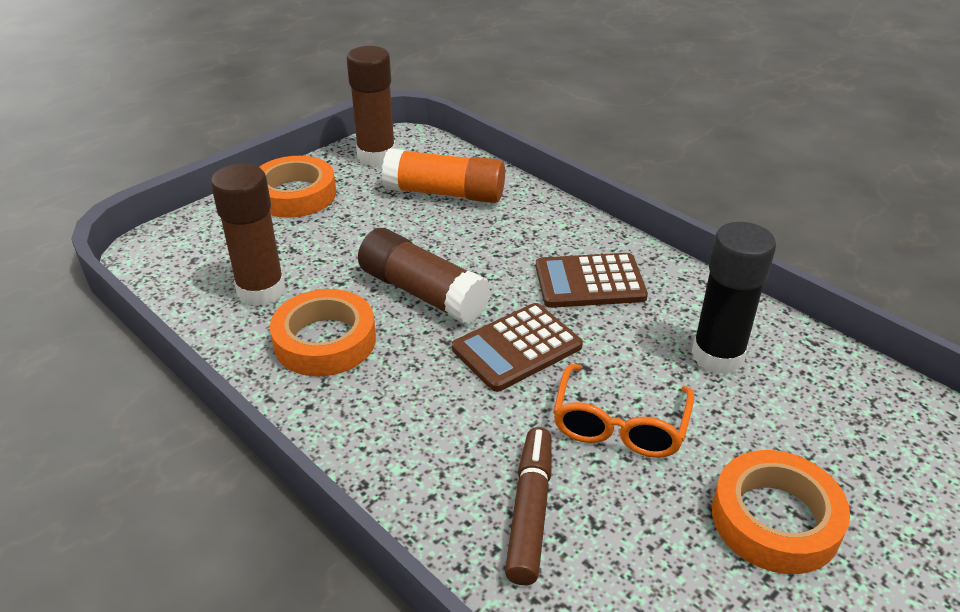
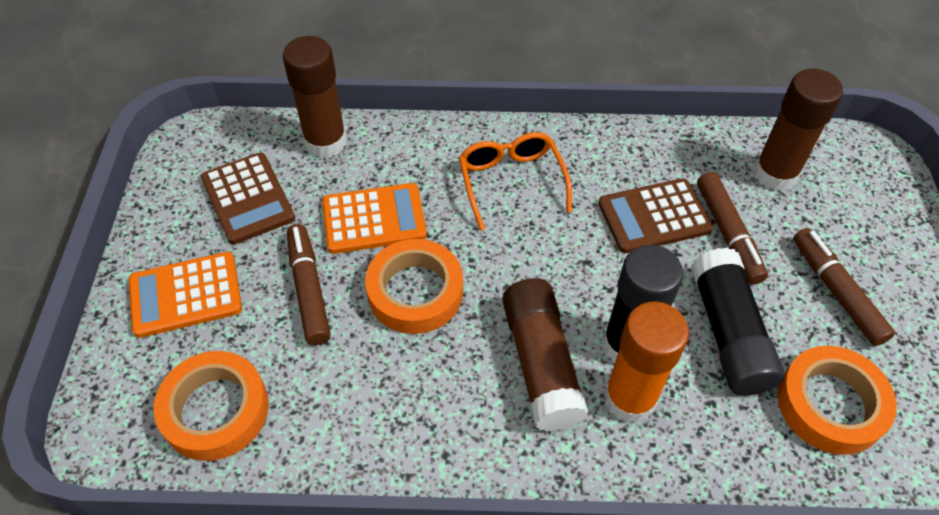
black glue stick: 1 -> 2
brown marker: 1 -> 3
orange calculator: 0 -> 2

